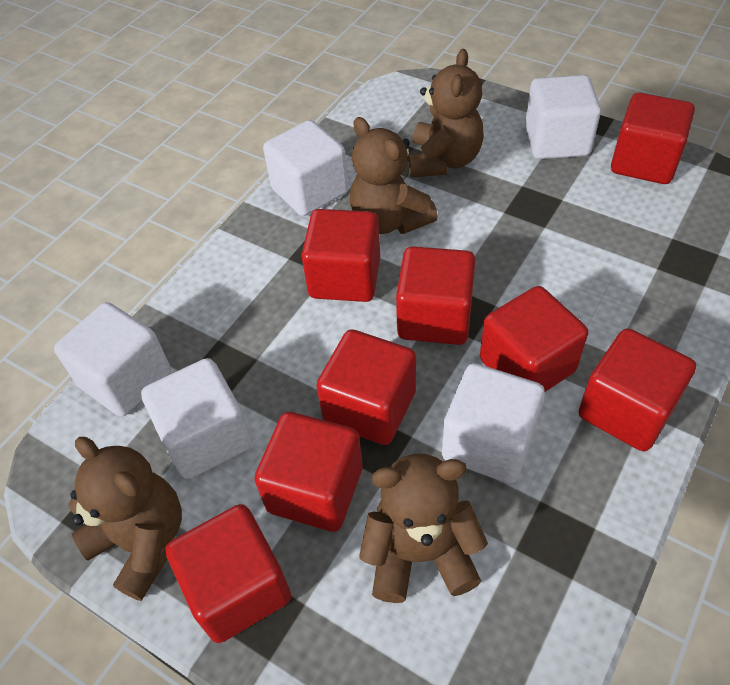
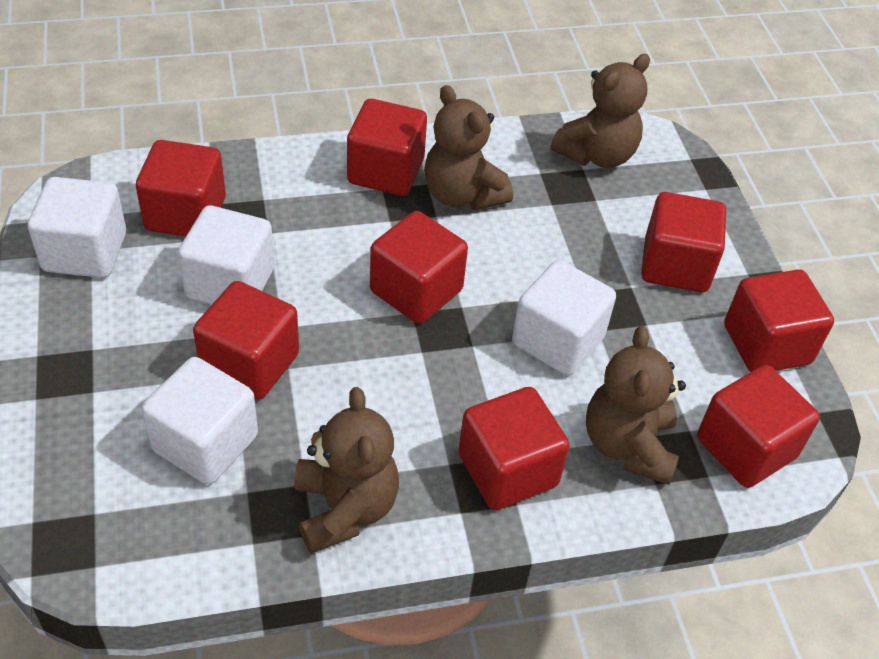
white cube: 5 -> 4

